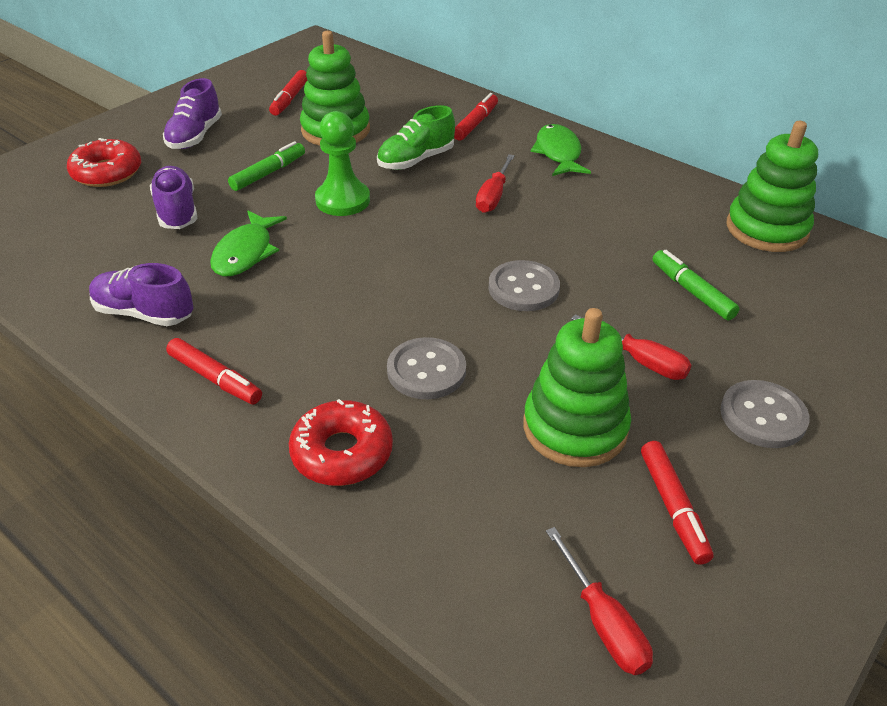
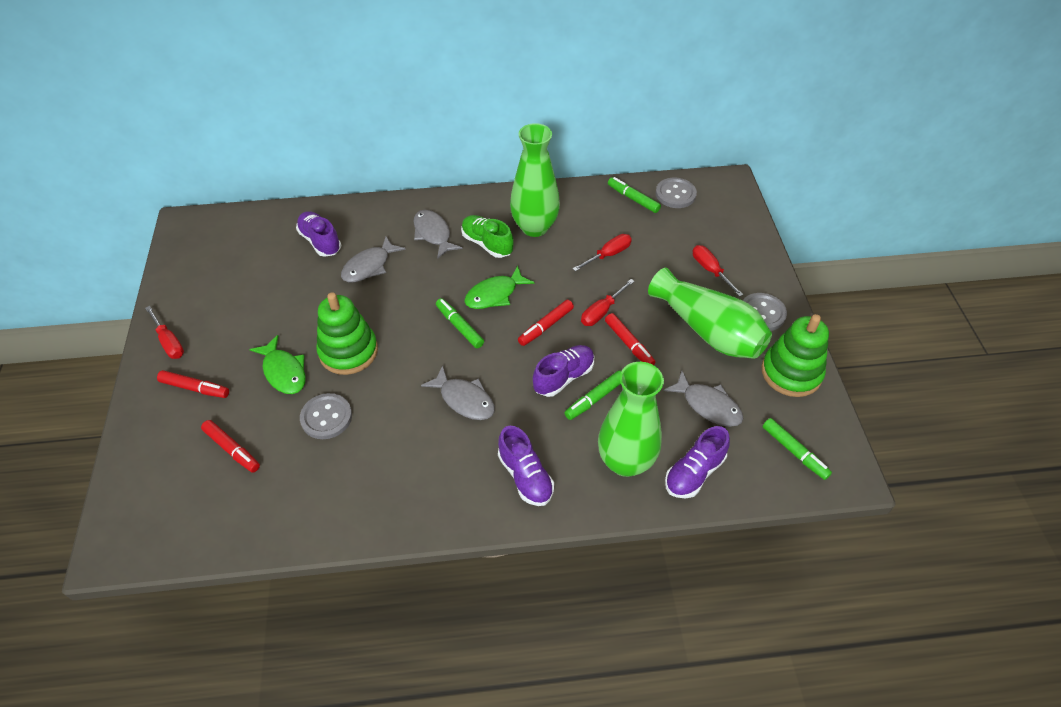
green marker: 2 -> 4
green pawn: 1 -> 0
green stacking toy: 3 -> 2
green vase: 0 -> 3
grey fish: 0 -> 4
purple shoe: 3 -> 4
red donut: 2 -> 0
red screwdriver: 3 -> 4

